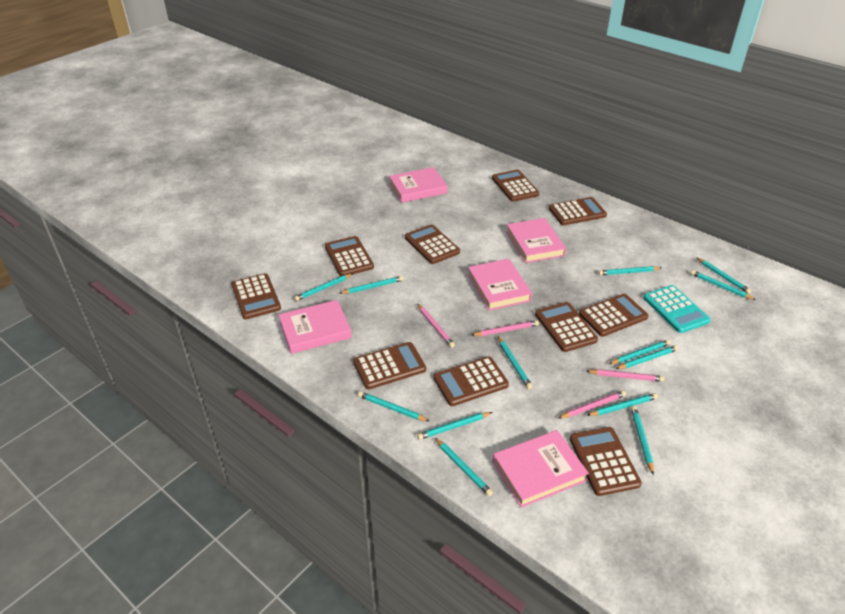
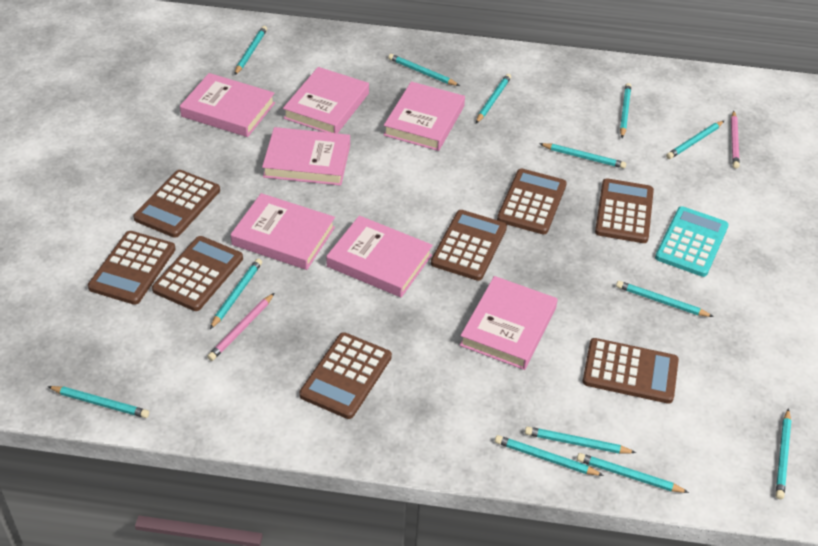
brown calculator: 10 -> 8
pink book: 5 -> 7
pink pencil: 4 -> 2

